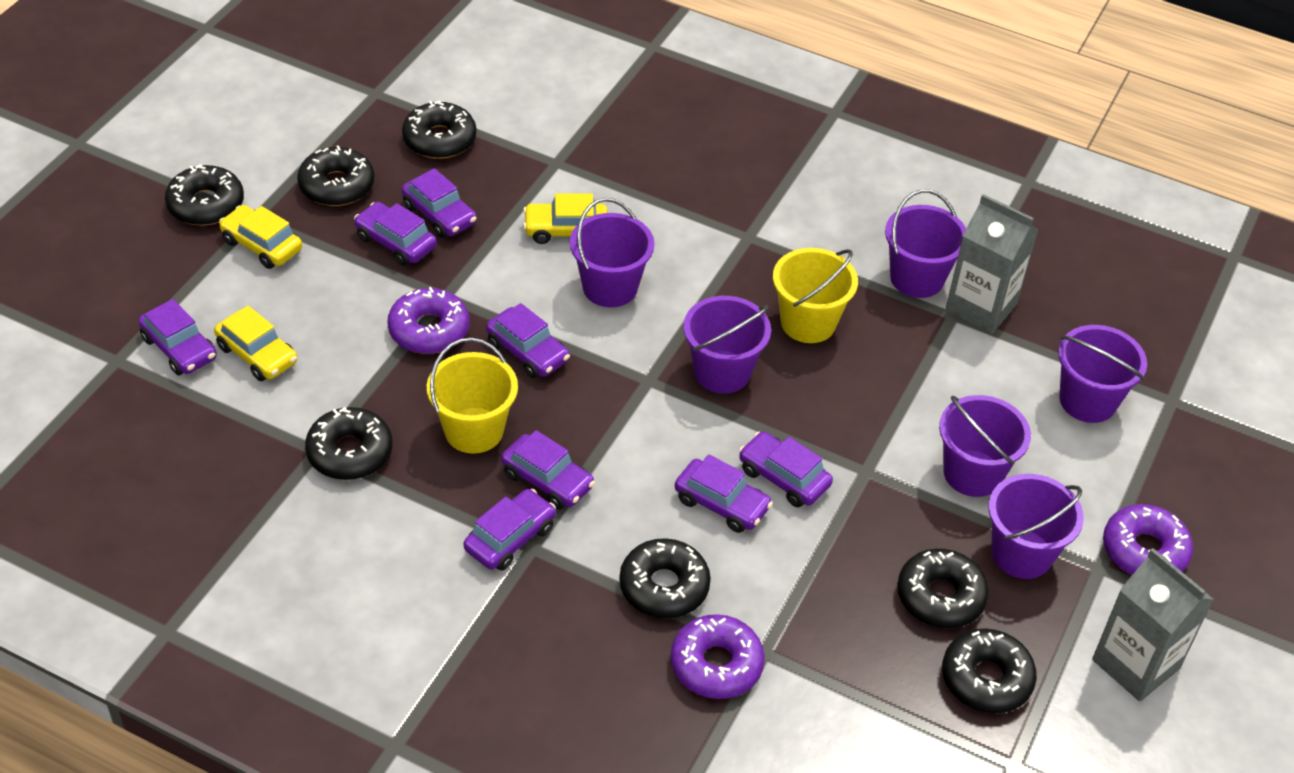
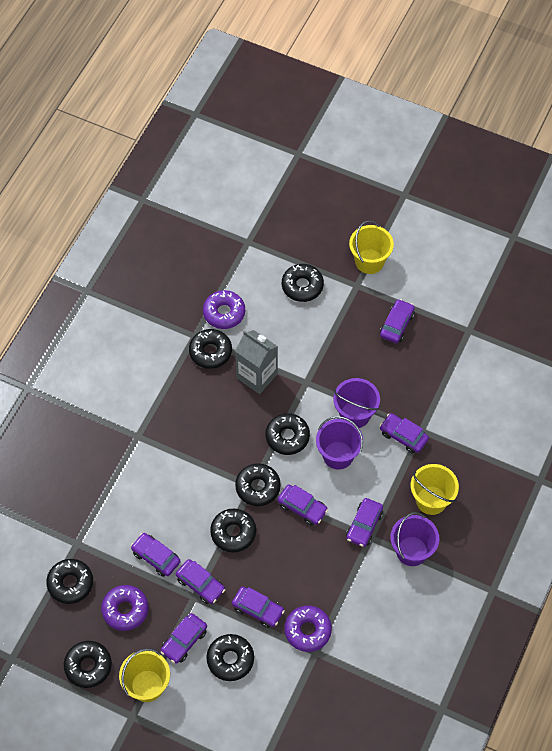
black donut: 7 -> 8
grey carton: 2 -> 1
purple bucket: 6 -> 3
yellow bucket: 2 -> 3
yellow car: 3 -> 0

